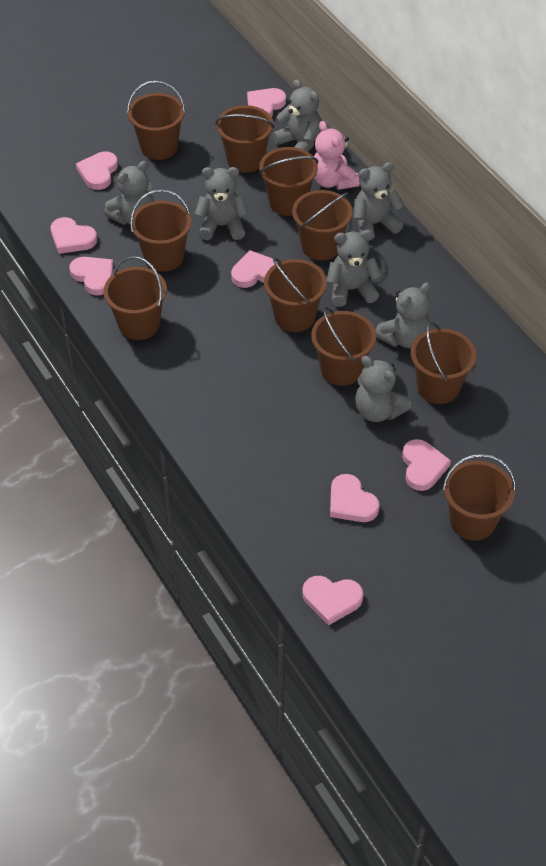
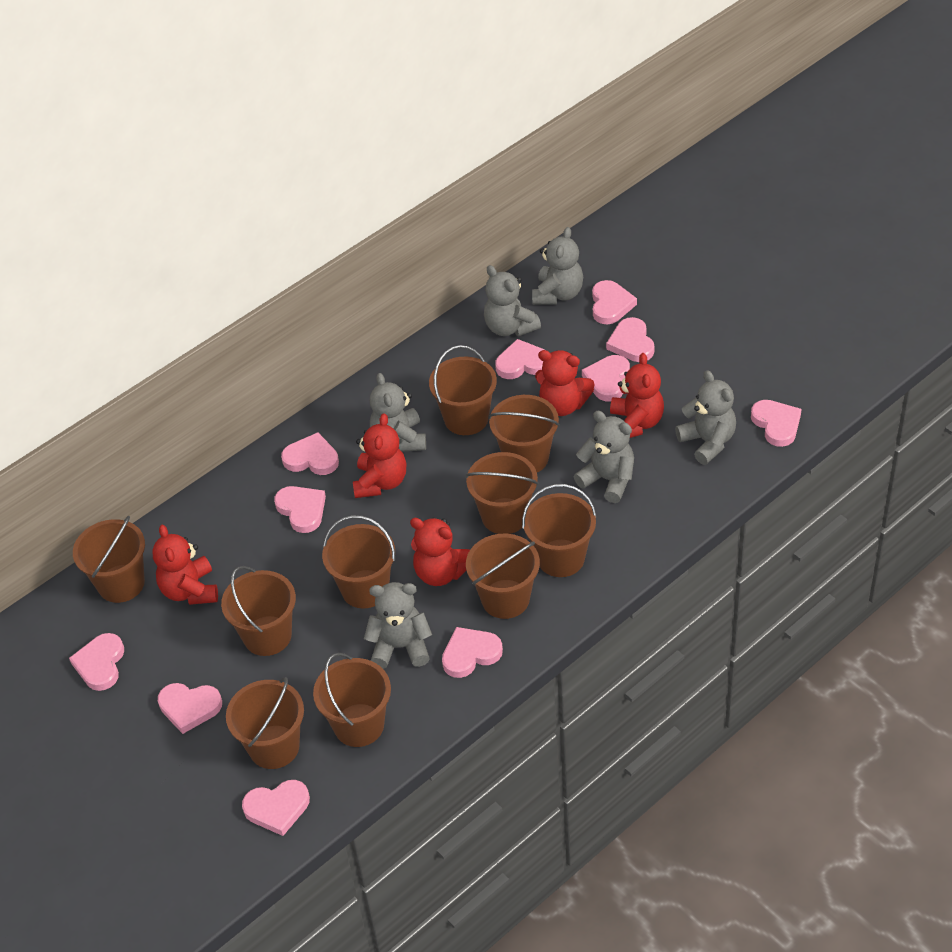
grey teddy bear: 7 -> 6
pink heart: 8 -> 11
pink teddy bear: 1 -> 0
red teddy bear: 0 -> 5

